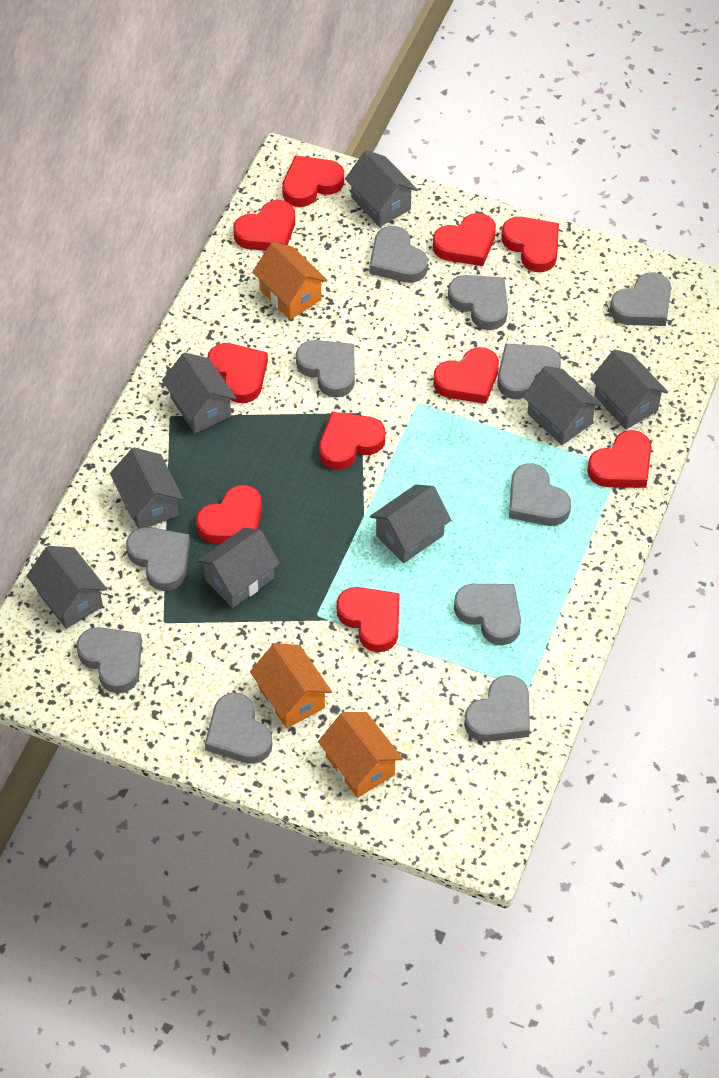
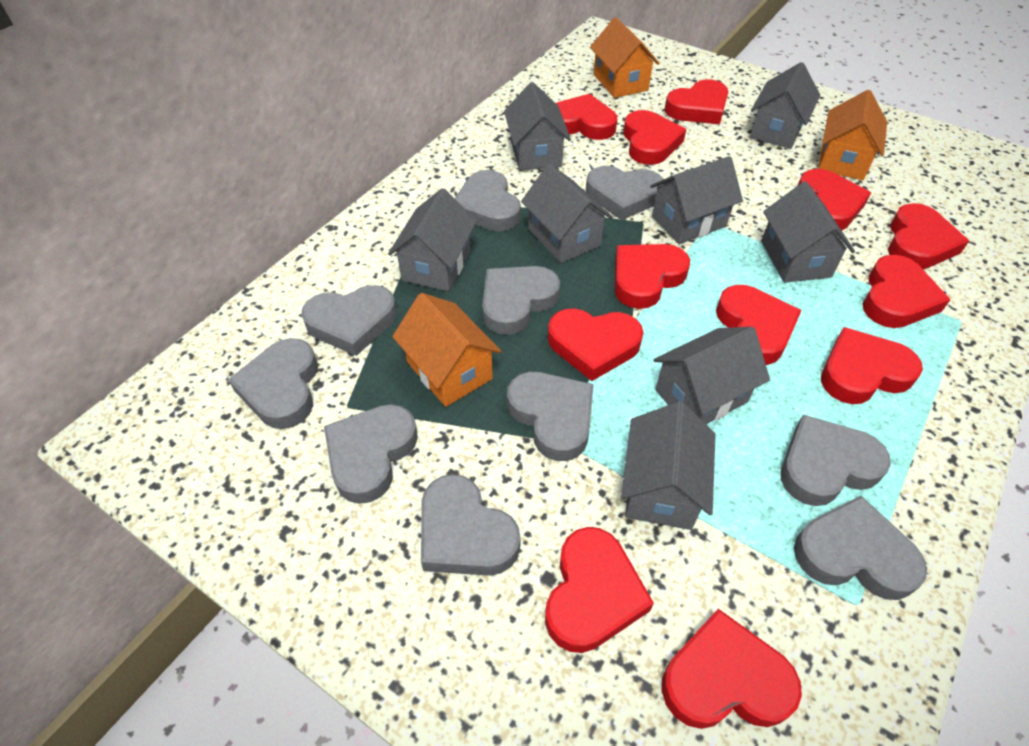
grey heart: 11 -> 10
red heart: 10 -> 12

